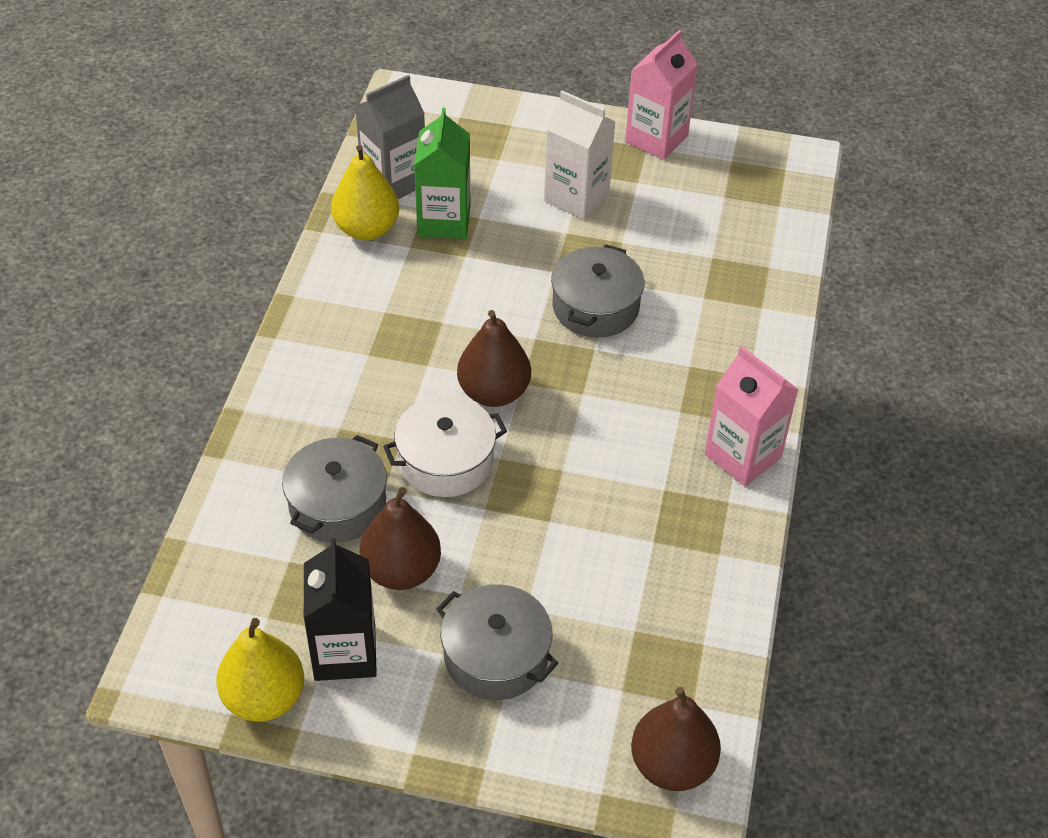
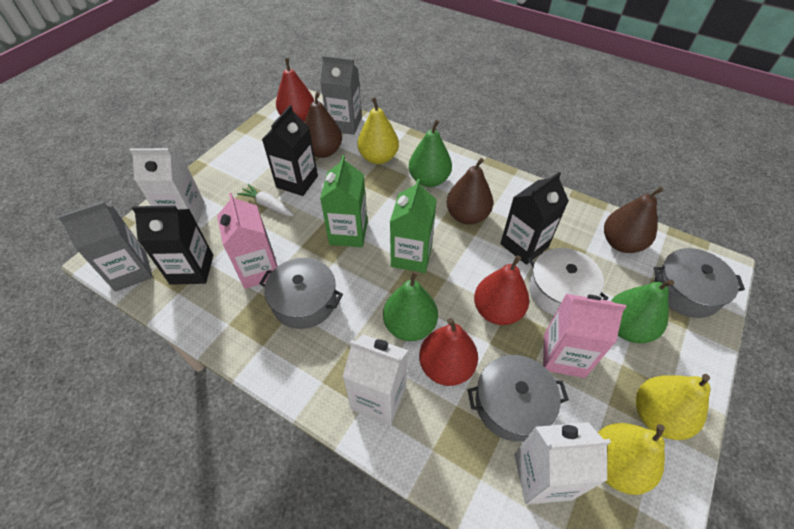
black carton: 1 -> 3
green carton: 1 -> 2
green pear: 0 -> 3
grey carton: 1 -> 2
red pear: 0 -> 3
white carrot: 0 -> 1
white carton: 1 -> 3
yellow pear: 2 -> 3

